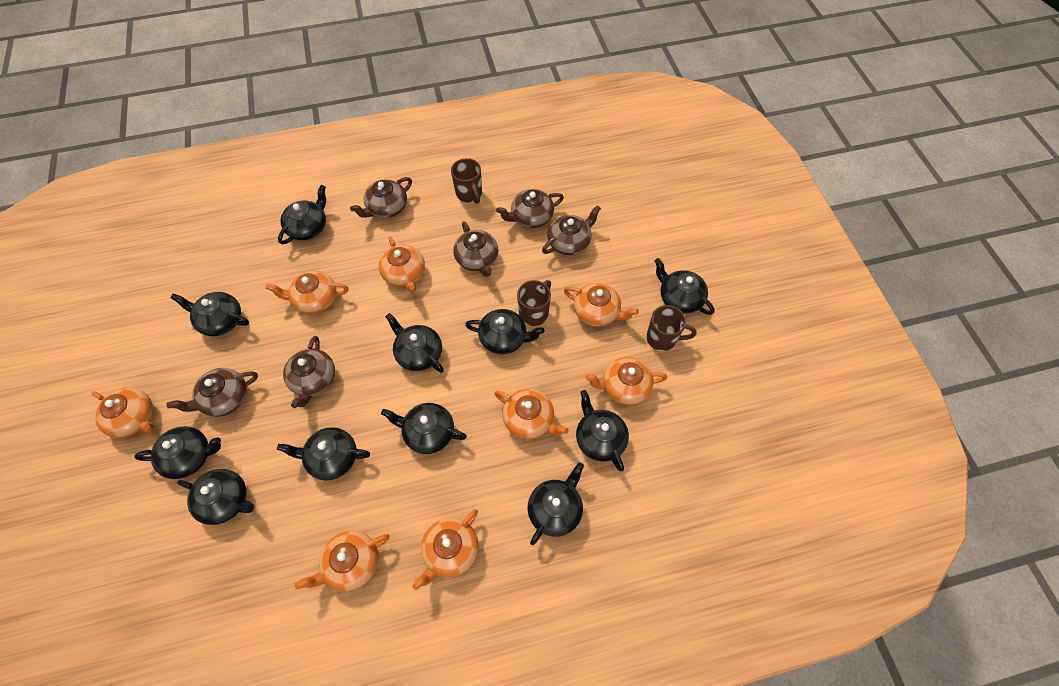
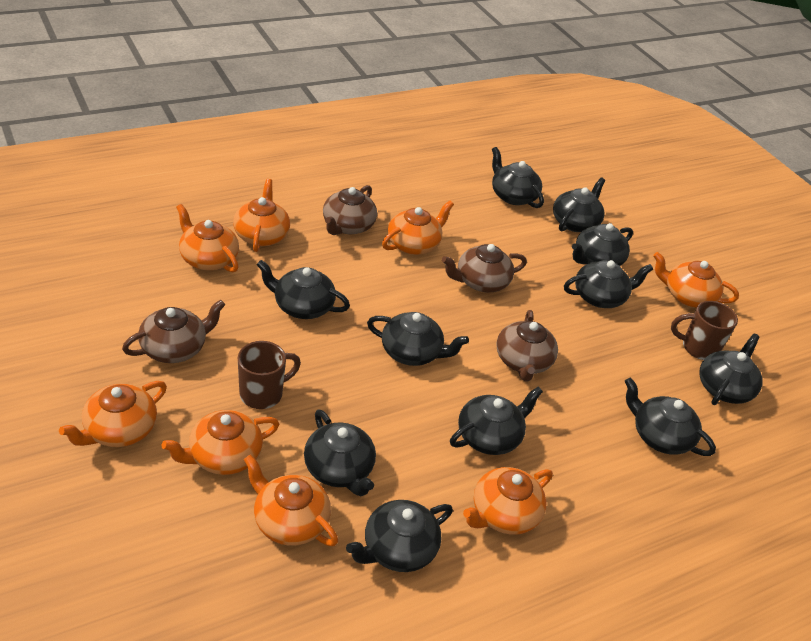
brown mug: 3 -> 2
brown teapot: 6 -> 4

